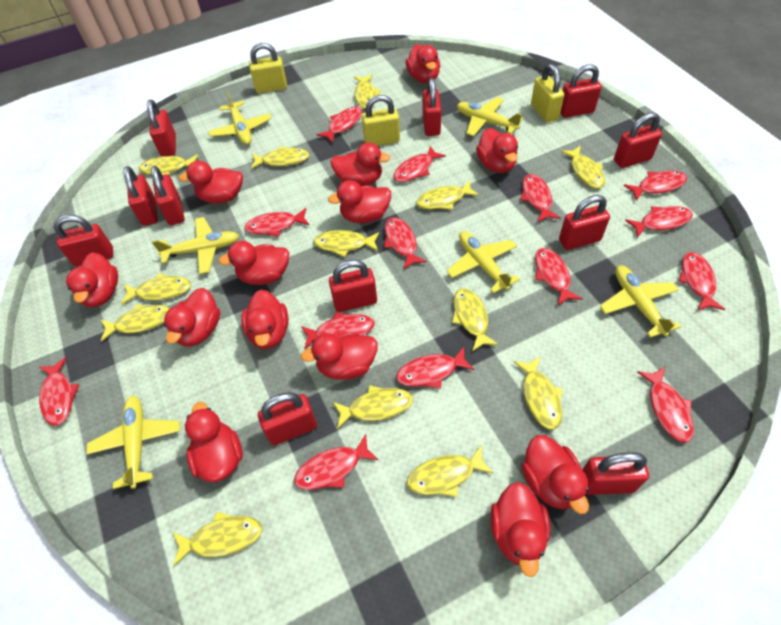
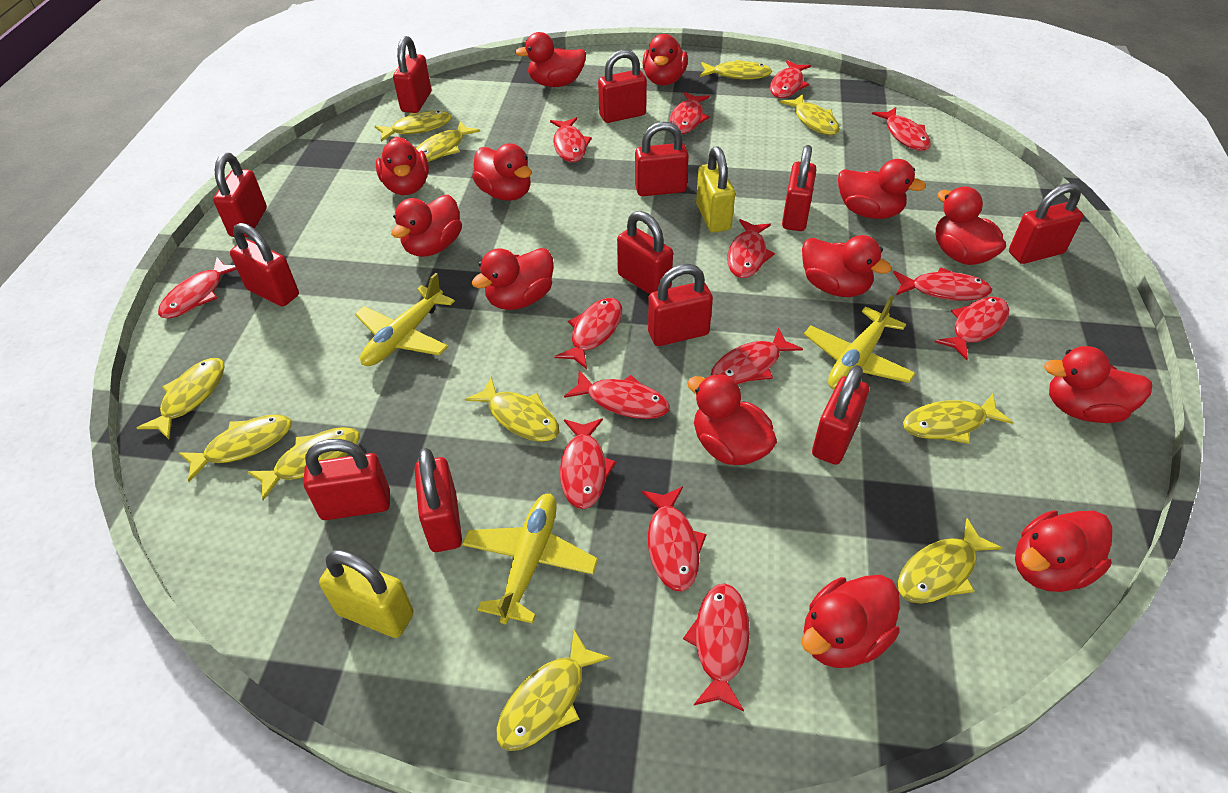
red padlock: 11 -> 12
yellow fish: 13 -> 11
yellow padlock: 3 -> 2
yellow plane: 6 -> 3

